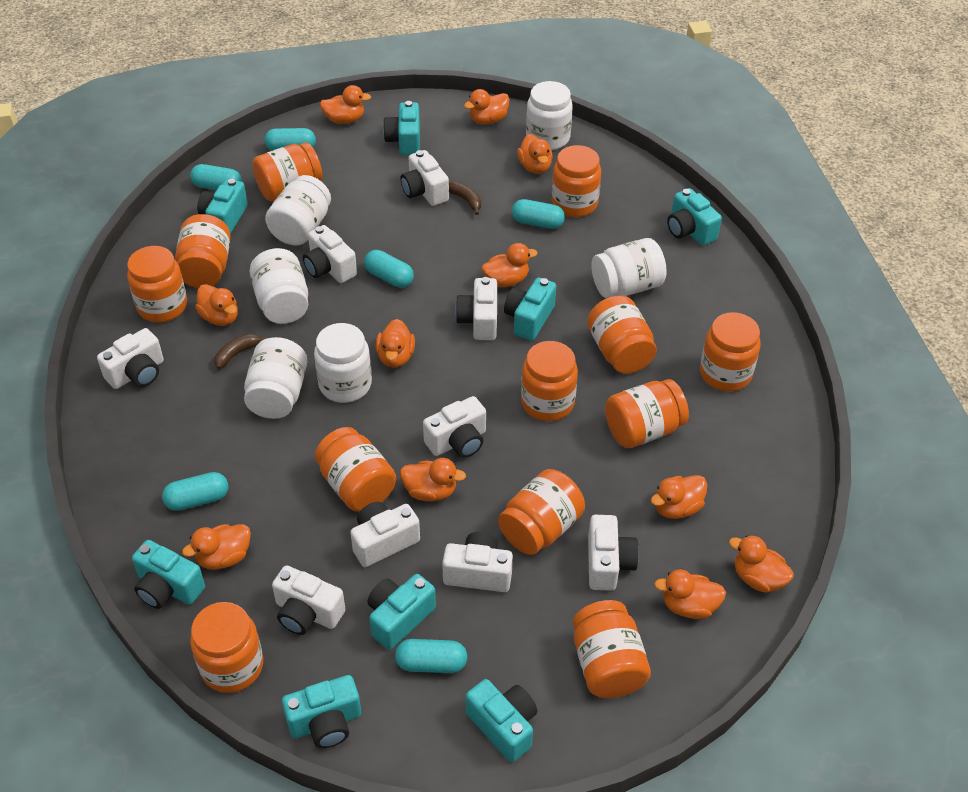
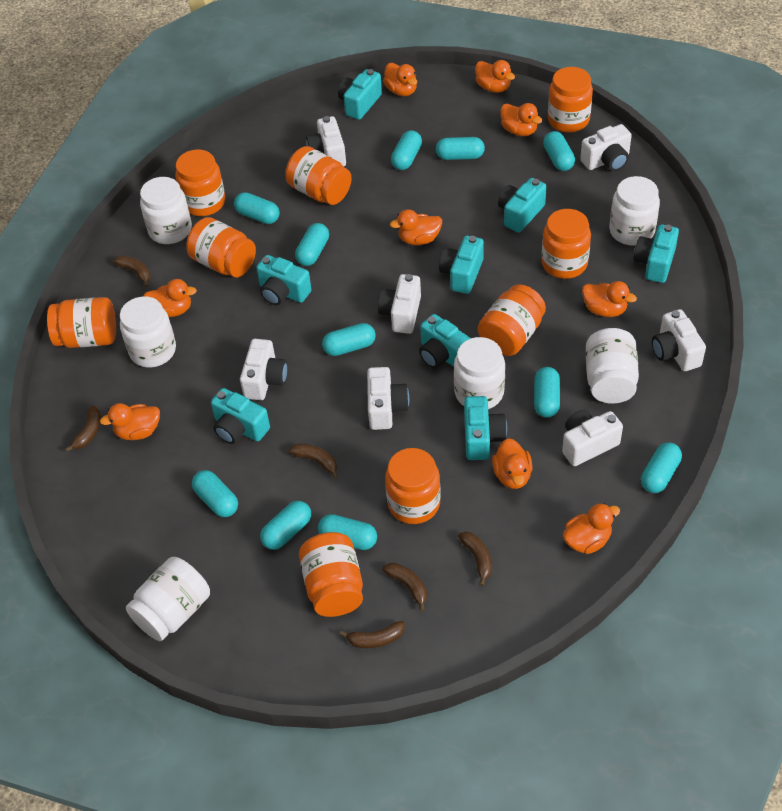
brown banana: 2 -> 6
orange duck: 11 -> 9
orange jar: 12 -> 9
turquoise capsule: 6 -> 11
white camera: 9 -> 7

